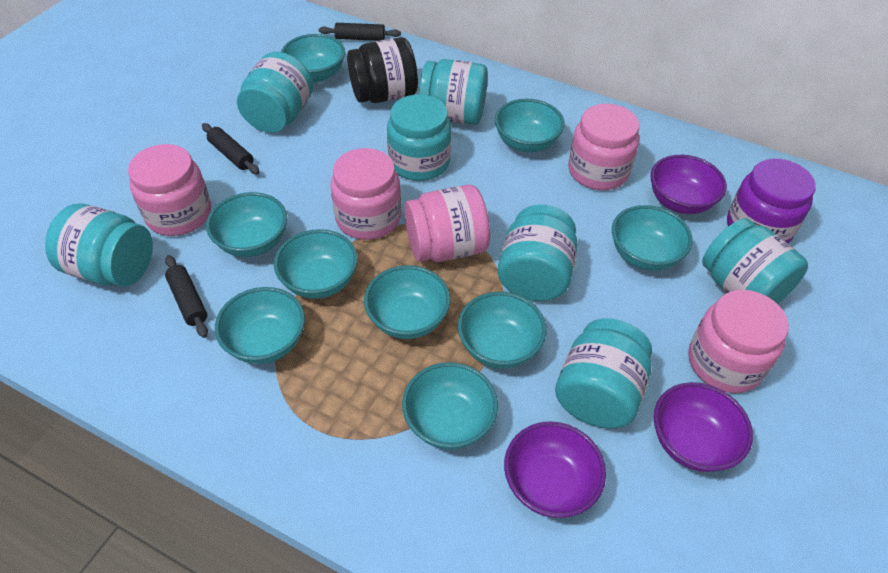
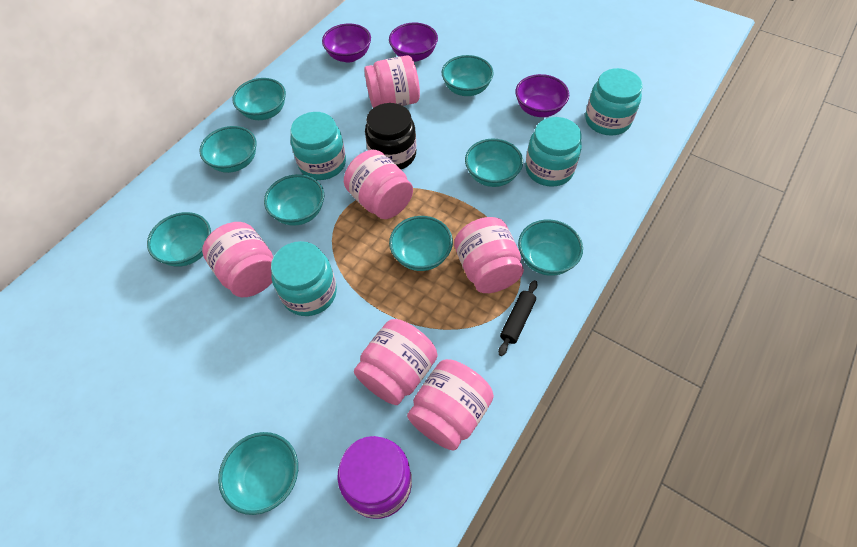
black rolling pin: 3 -> 1
pink jar: 5 -> 6
turquoise jar: 7 -> 4

